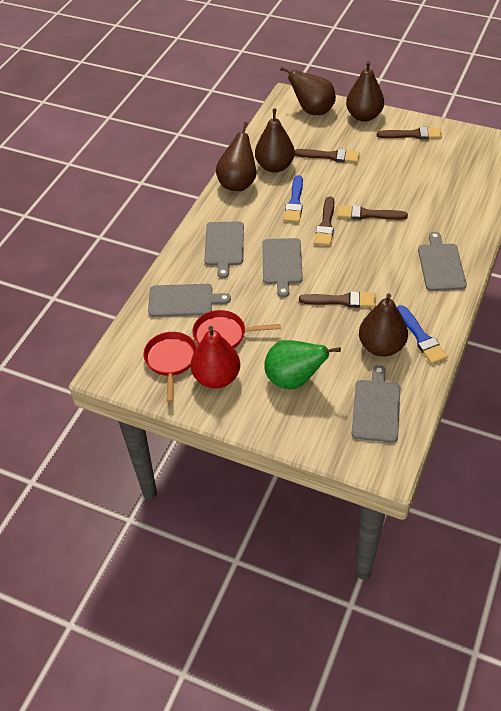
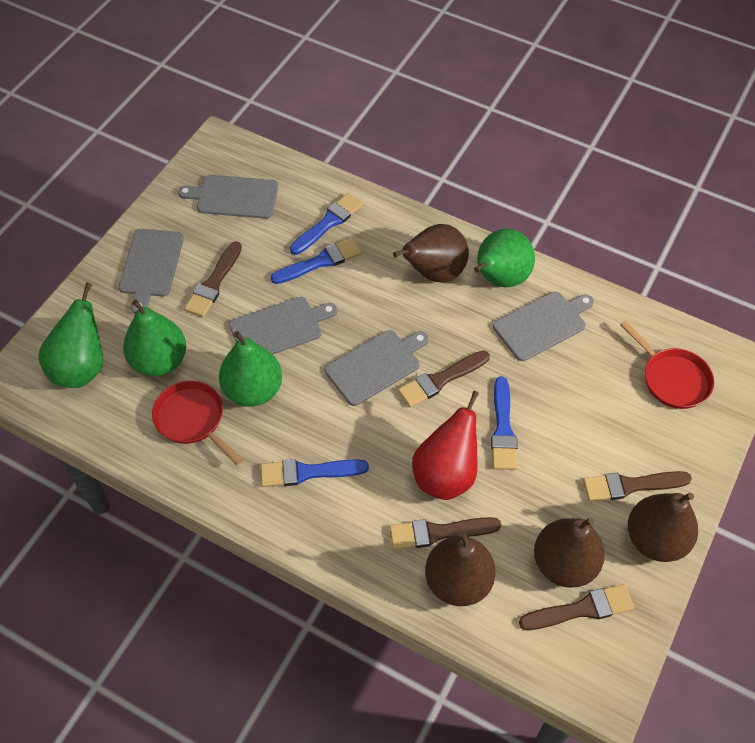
blue brush: 2 -> 4
brown pear: 5 -> 4
green pear: 1 -> 4

